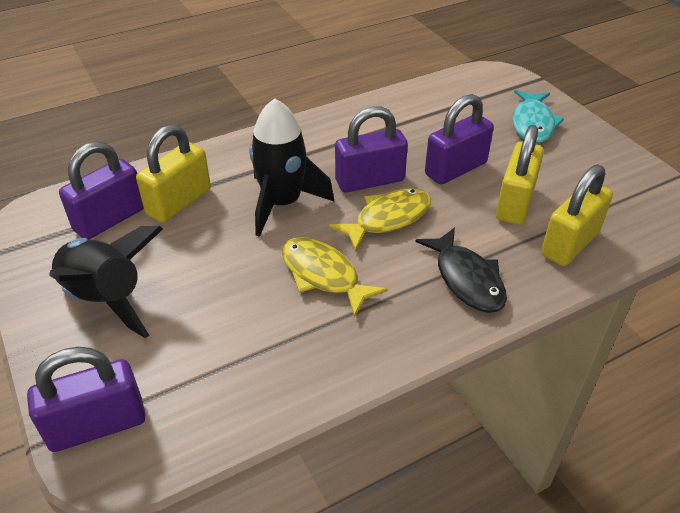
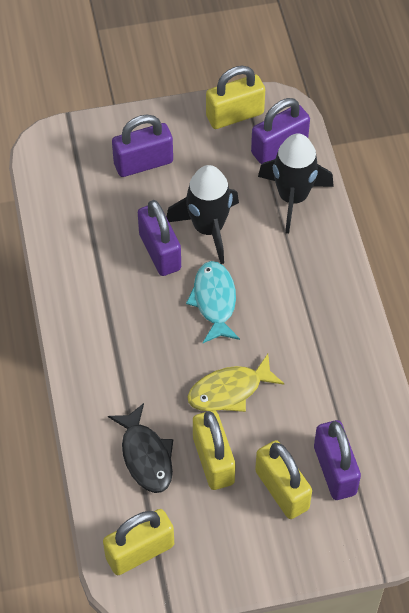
yellow fish: 2 -> 1
yellow padlock: 3 -> 4

